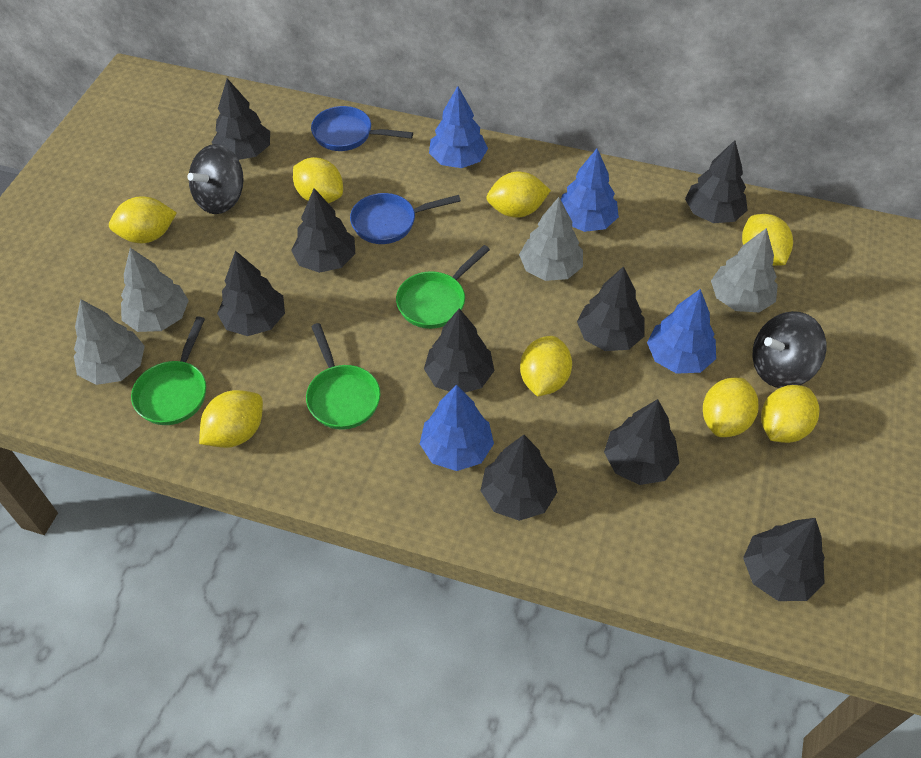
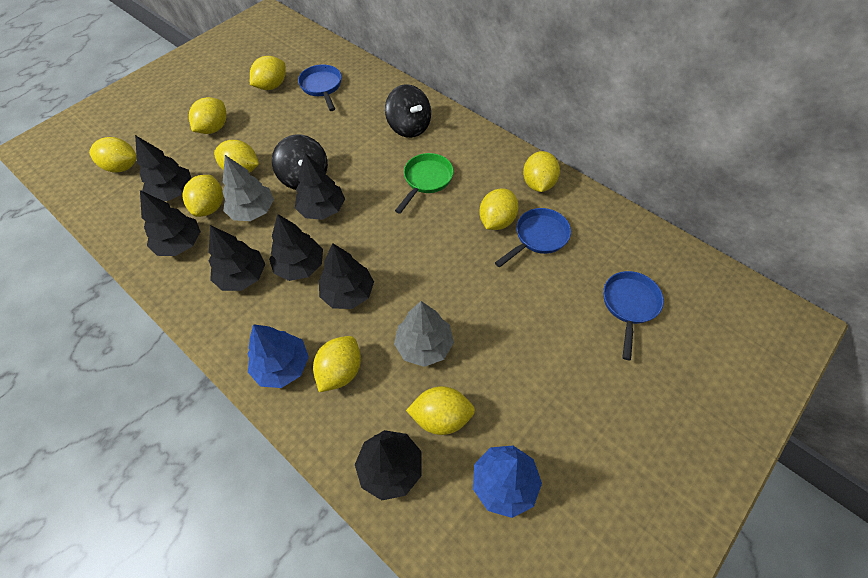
black tree: 9 -> 7
blue pan: 2 -> 3
blue tree: 4 -> 2
green pan: 3 -> 1
grey tree: 4 -> 2
yellow lemon: 8 -> 9

